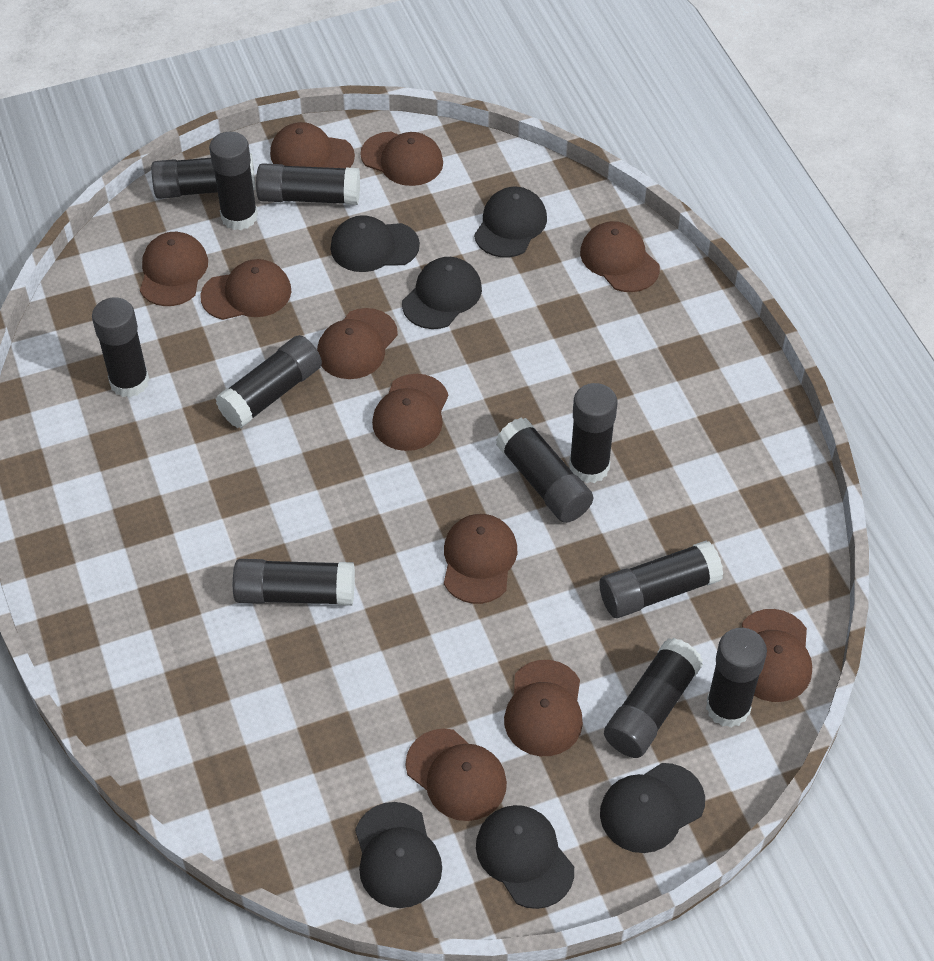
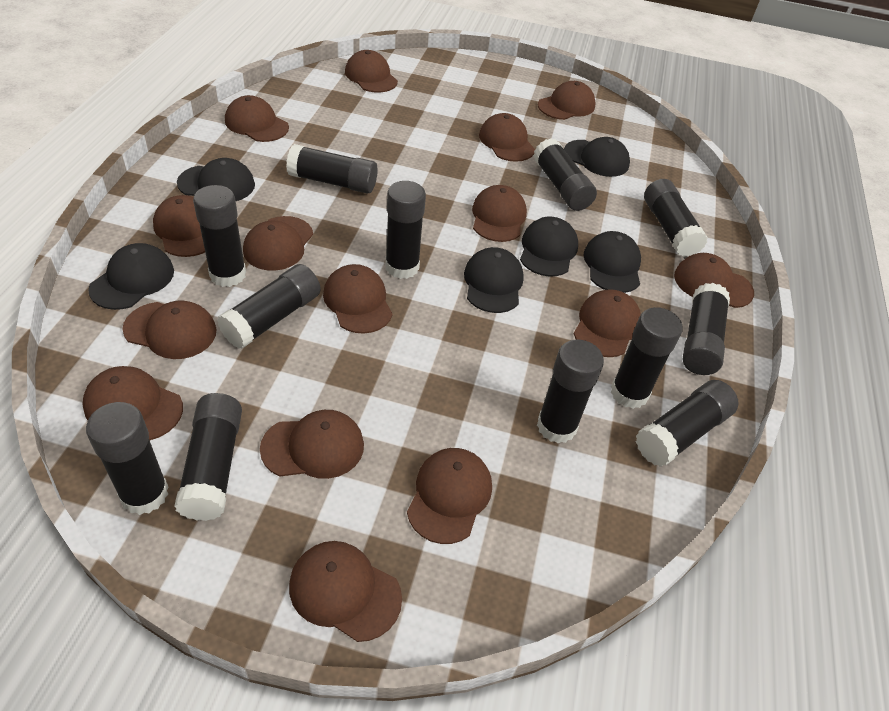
black glue stick: 11 -> 12
brown cap: 11 -> 15

